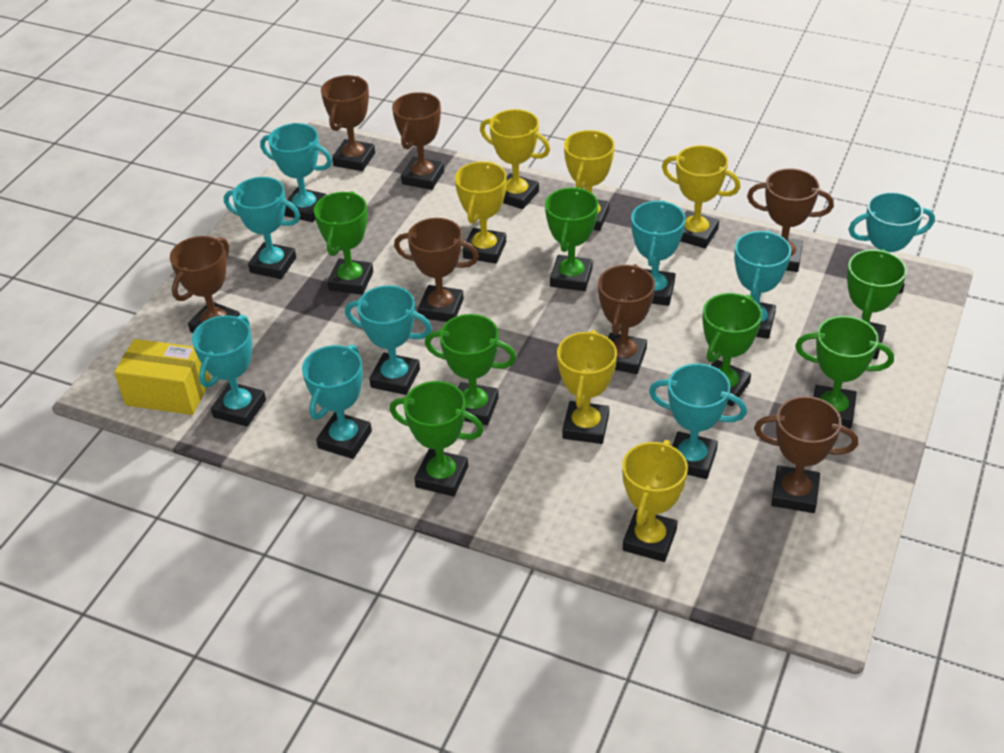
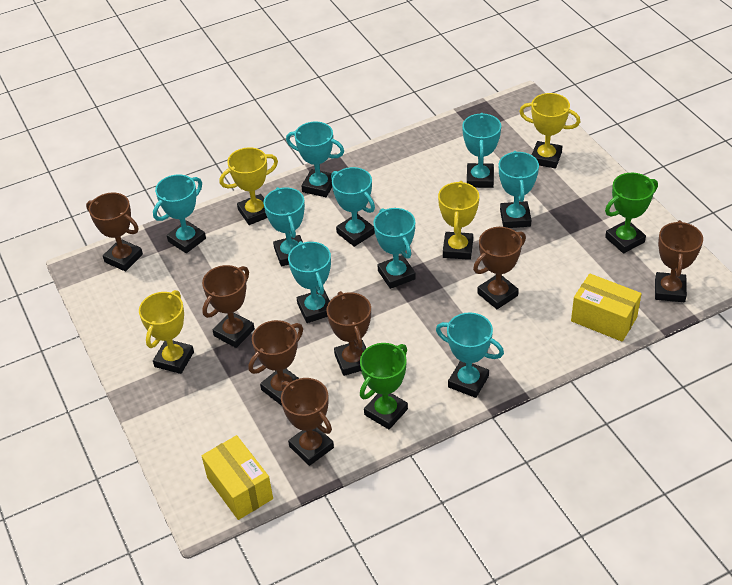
green trophy: 7 -> 2
yellow box: 1 -> 2
yellow trophy: 6 -> 4

